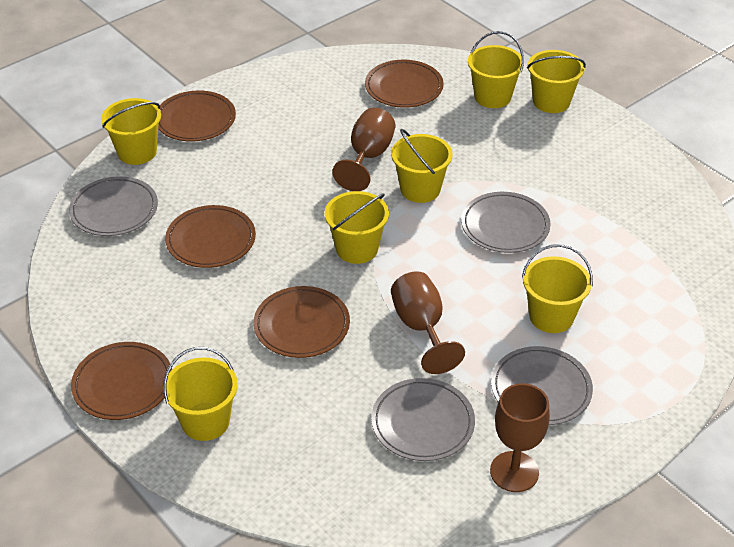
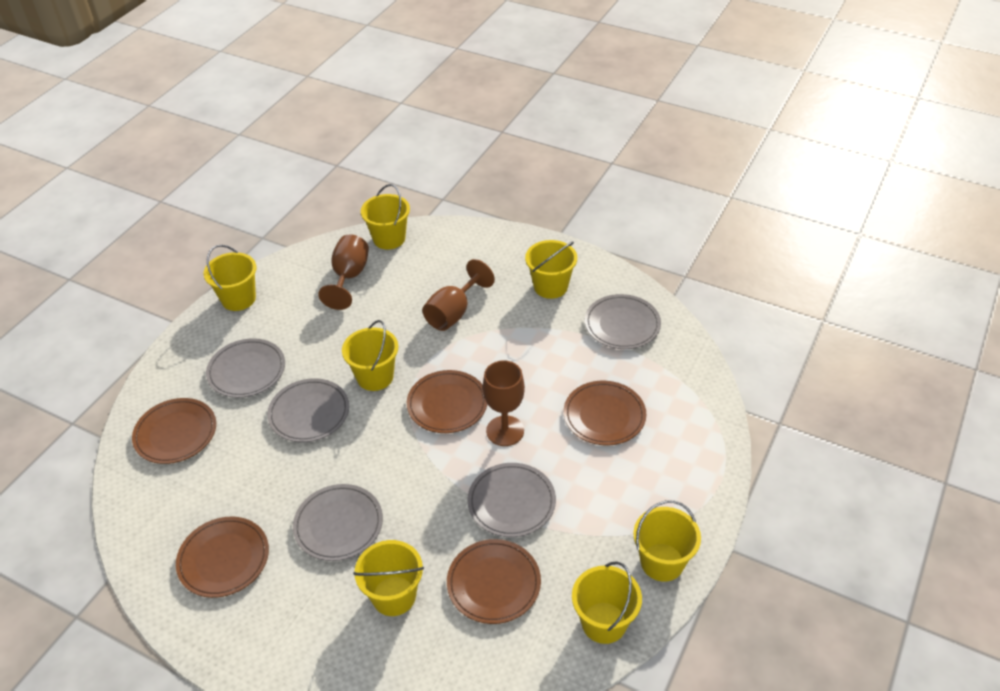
grey plate: 4 -> 5

